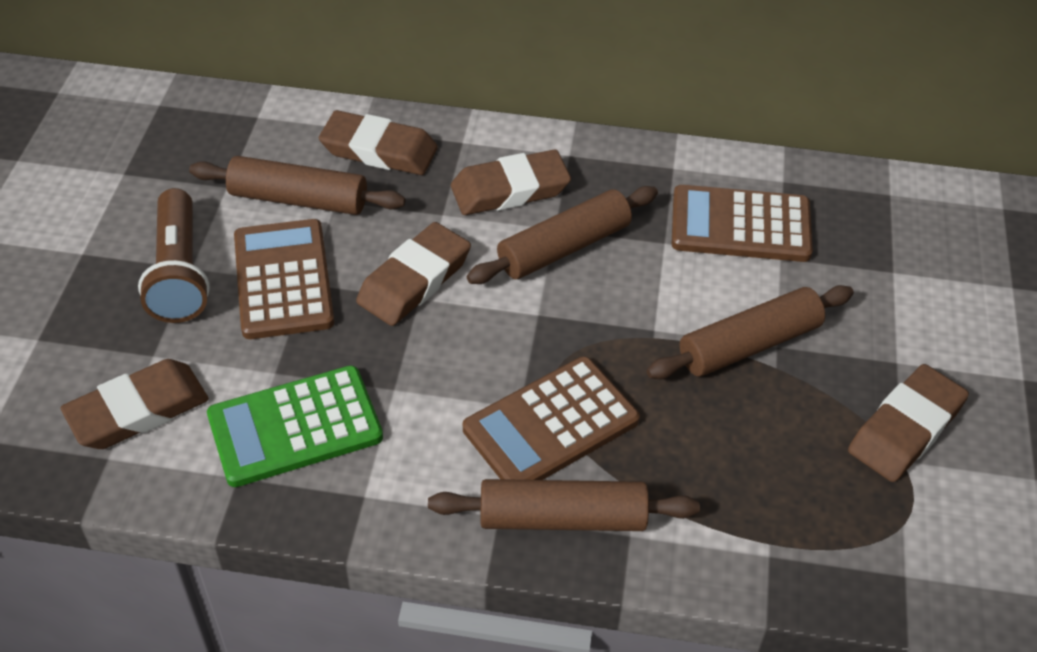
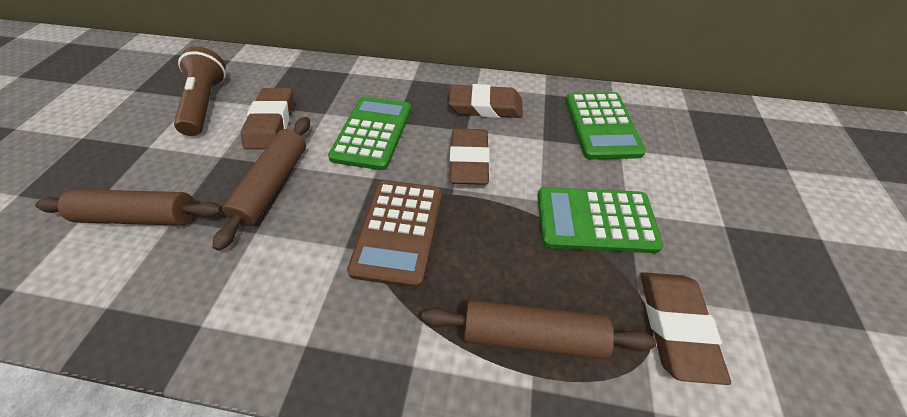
brown calculator: 3 -> 1
brown eraser: 5 -> 4
brown rolling pin: 4 -> 3
green calculator: 1 -> 3

